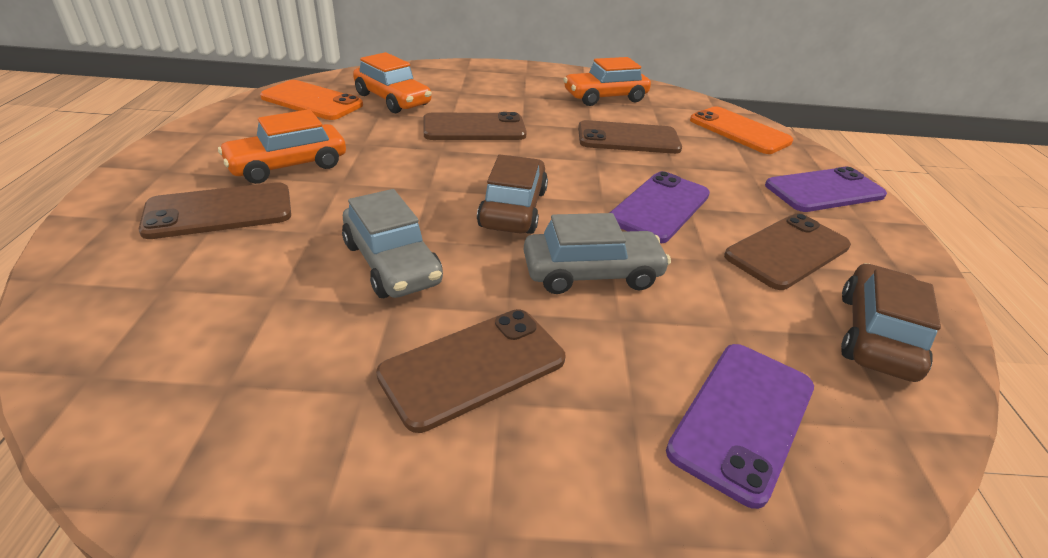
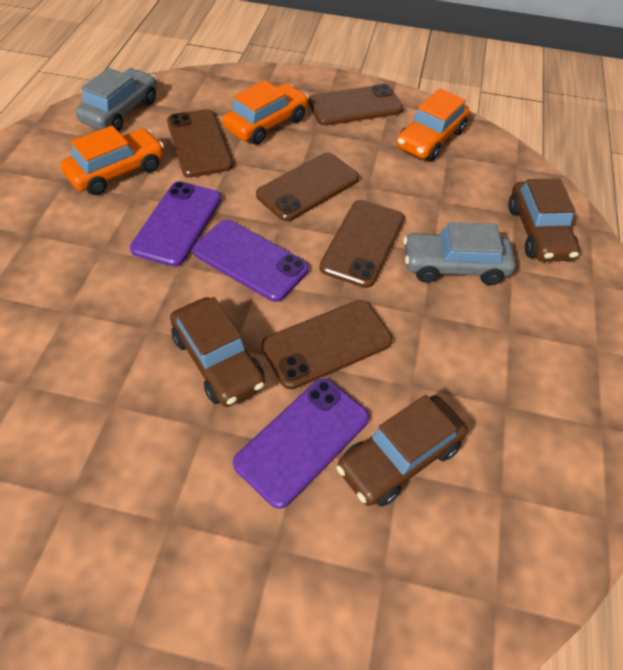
brown car: 2 -> 3
orange phone: 2 -> 0

